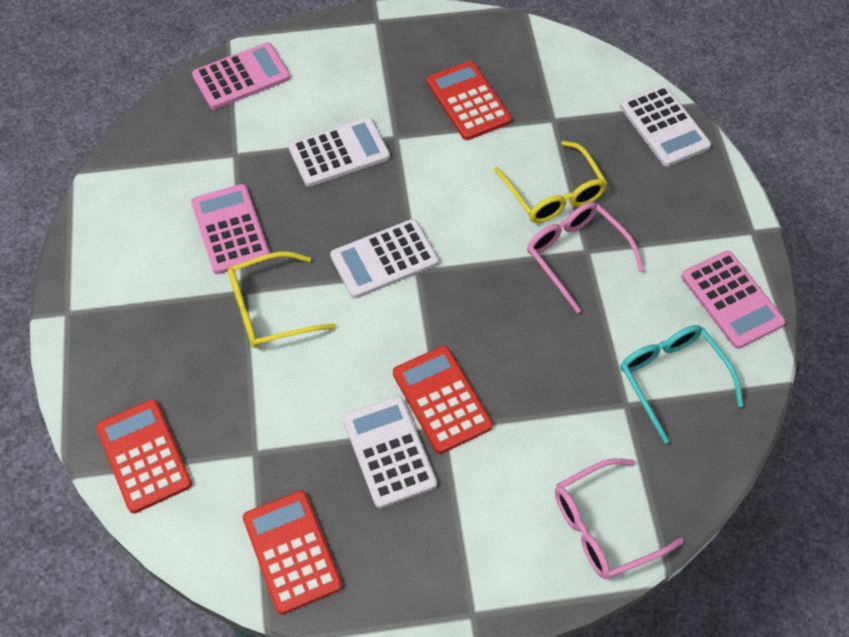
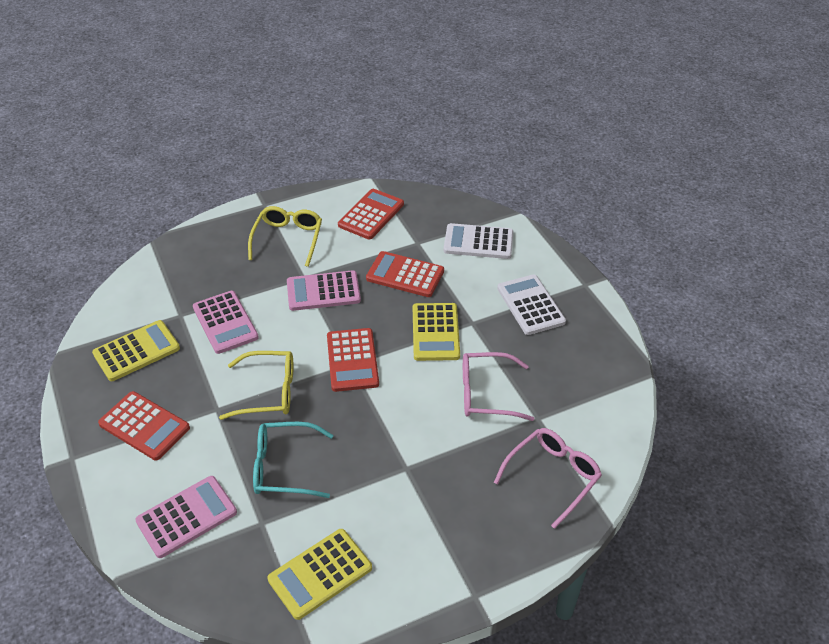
white calculator: 4 -> 2
yellow calculator: 0 -> 3

